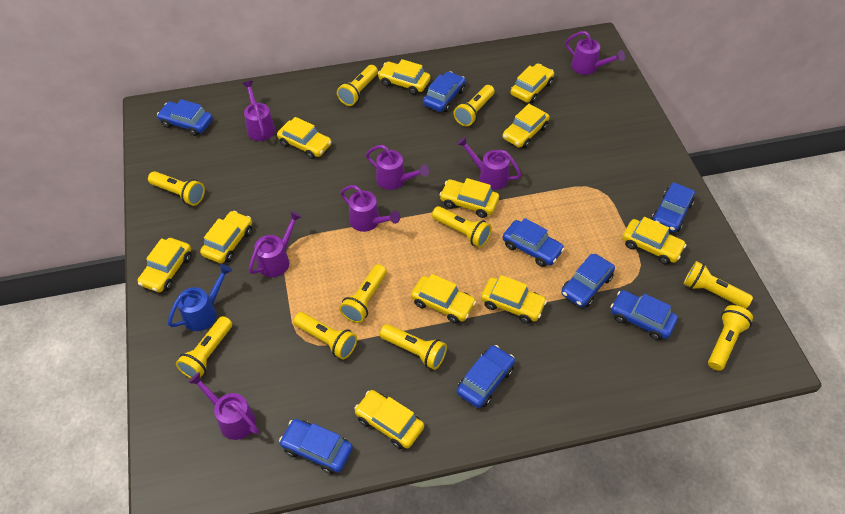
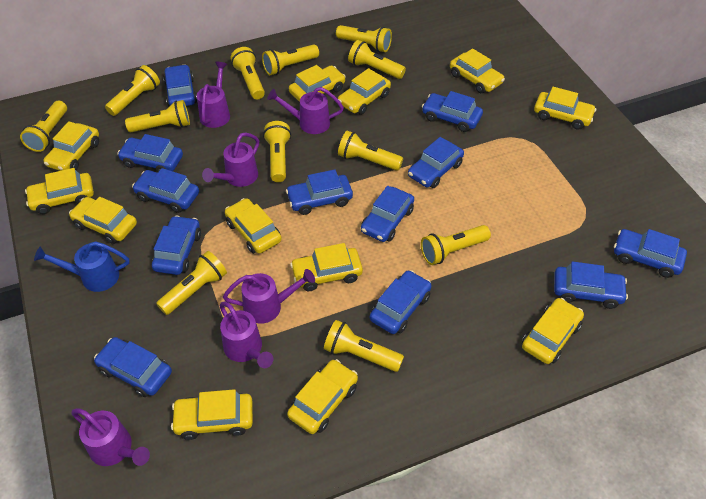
blue car: 8 -> 12
purple watering can: 7 -> 6
yellow car: 11 -> 12
yellow flashlight: 10 -> 12

